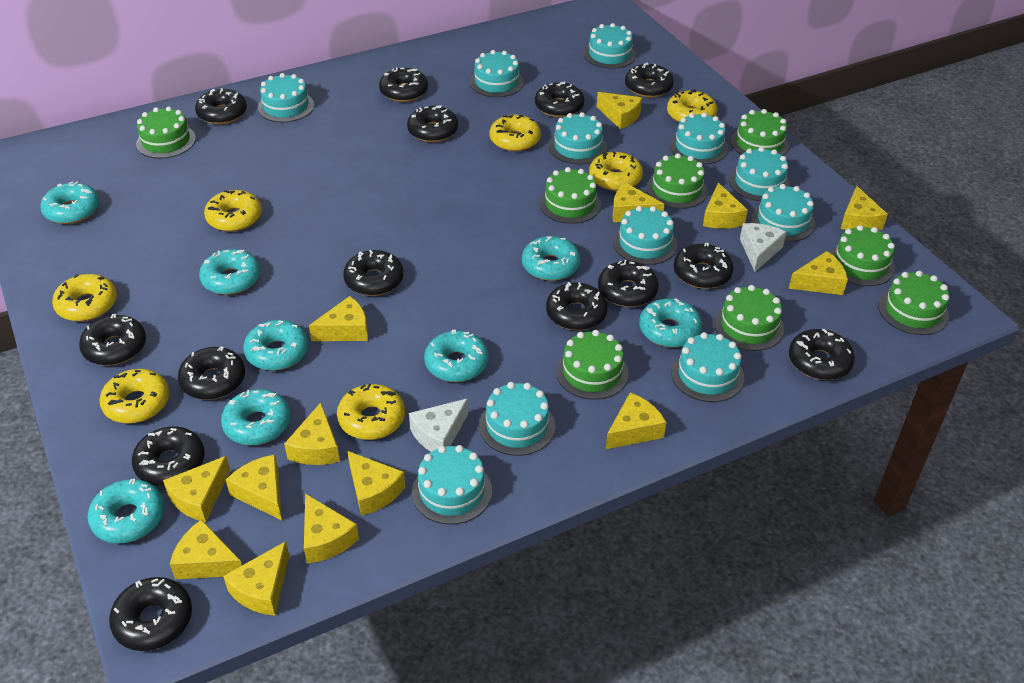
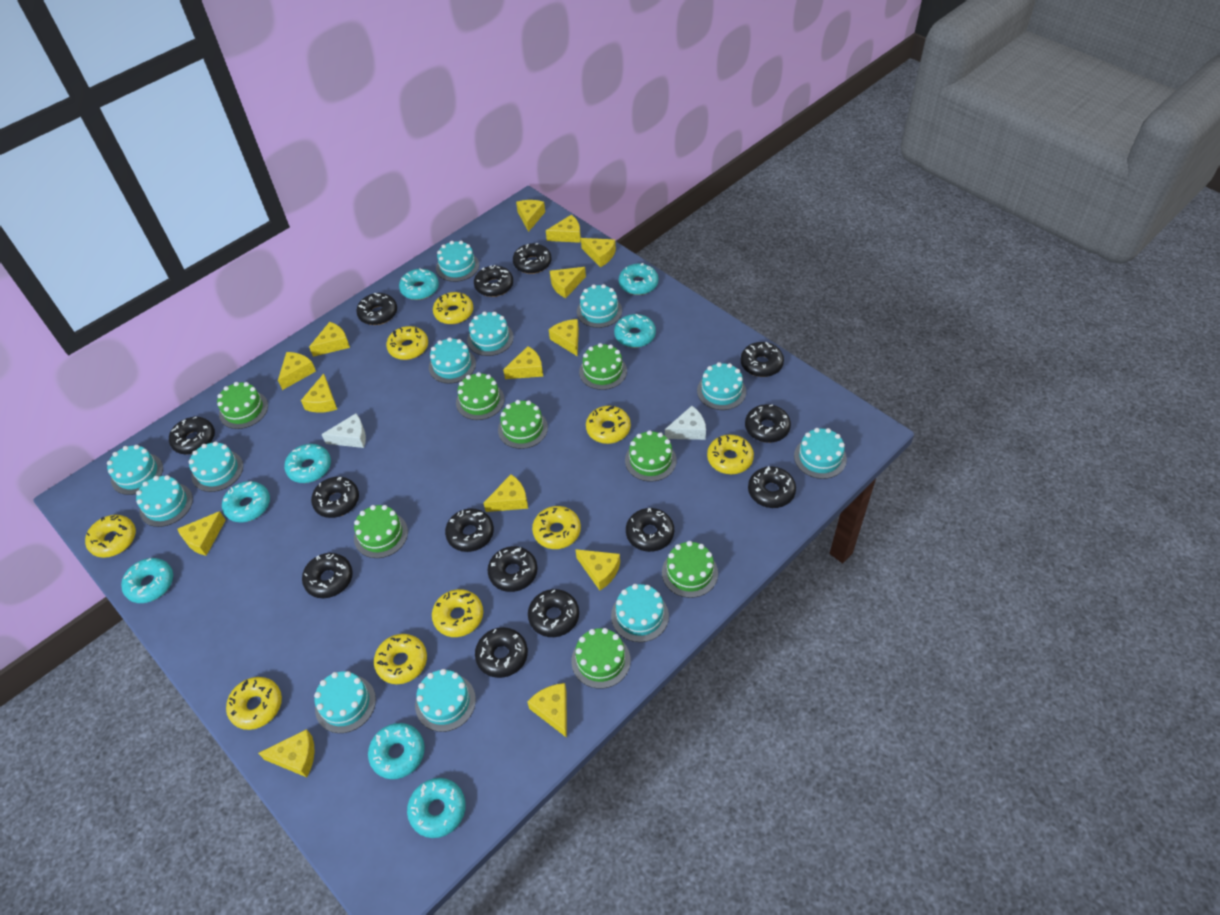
turquoise cake: 11 -> 12
yellow donut: 7 -> 9

